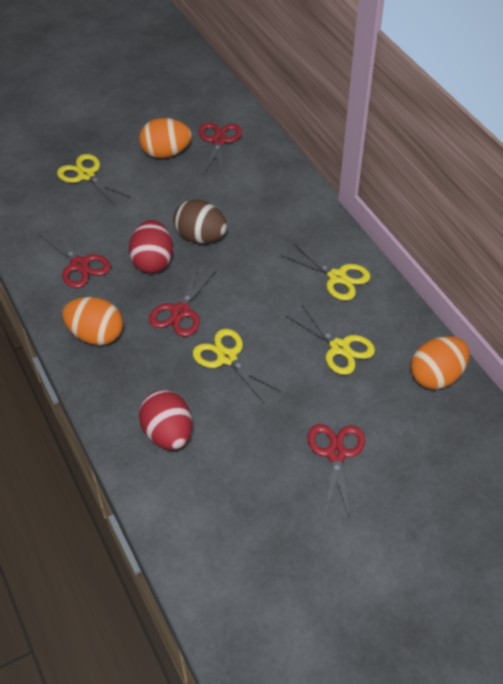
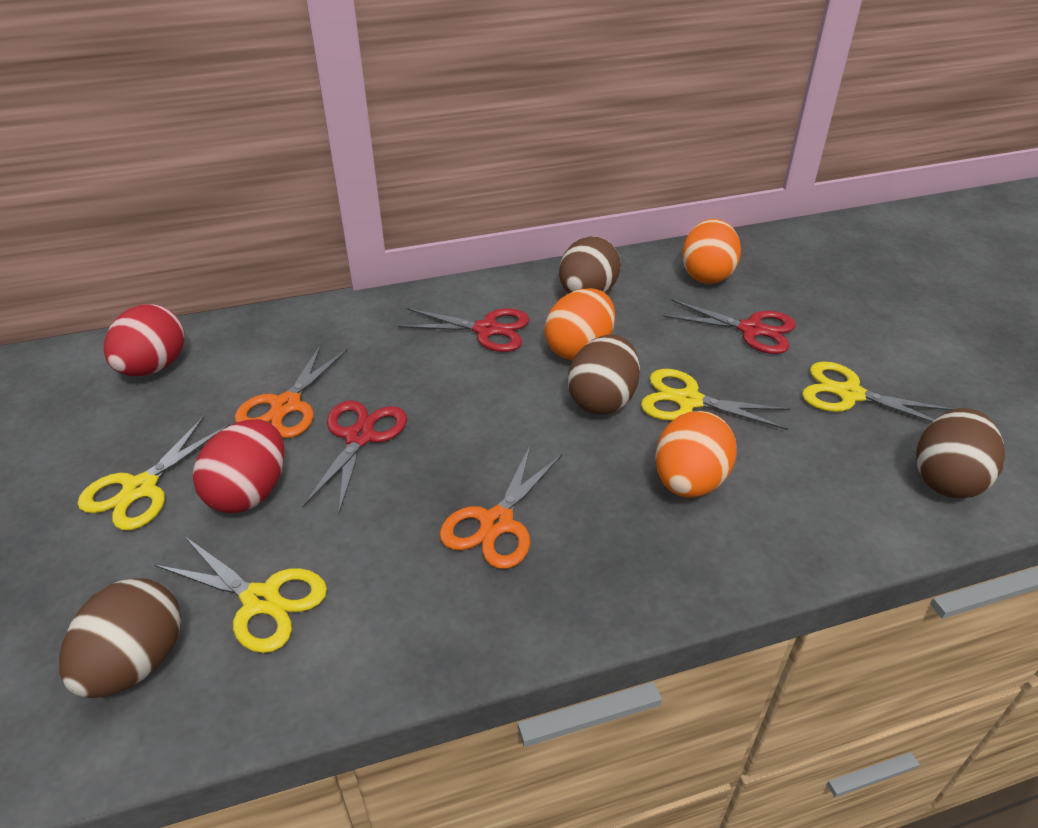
brown egg: 1 -> 4
orange scissors: 0 -> 2
red scissors: 4 -> 3

